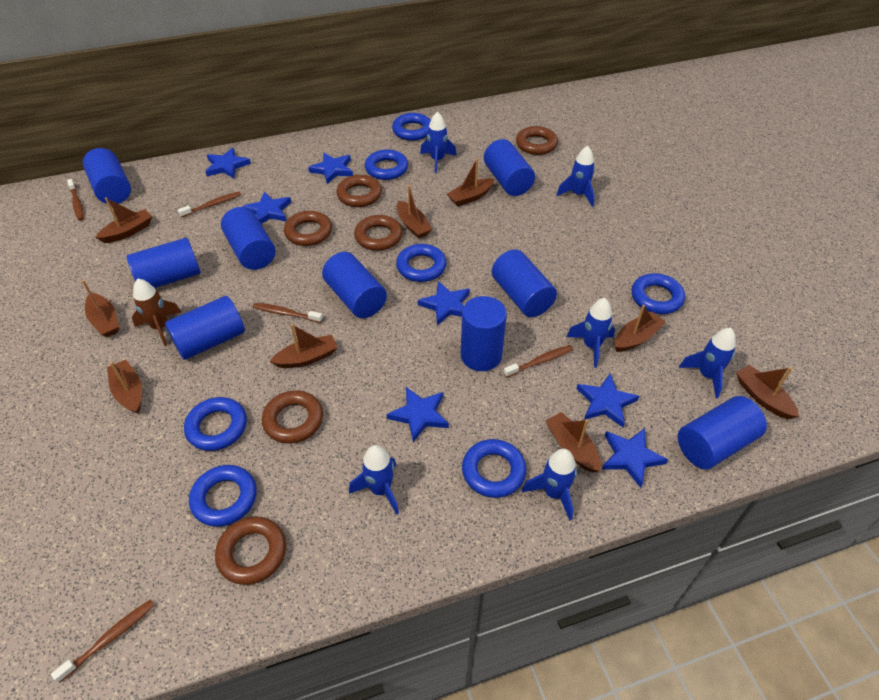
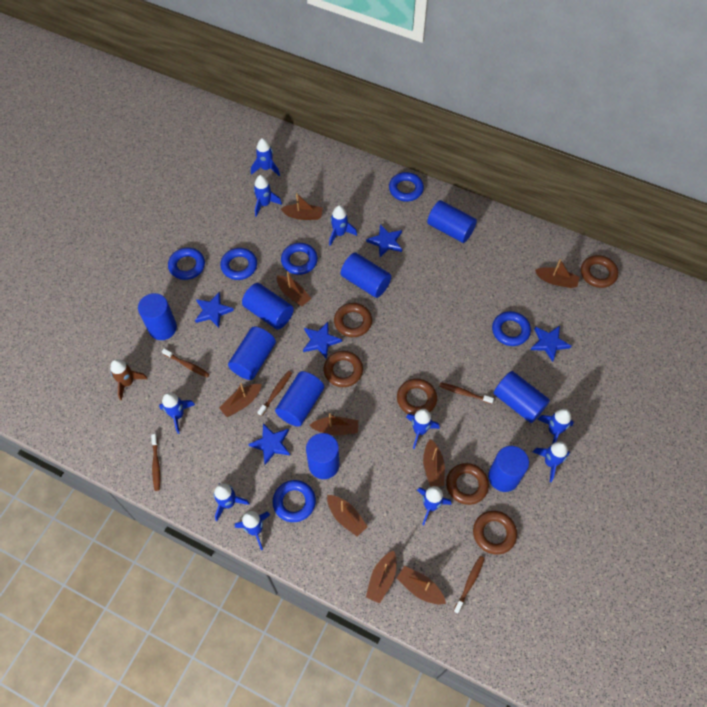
blue ring: 7 -> 6
blue rocket: 6 -> 10
blue star: 7 -> 5

